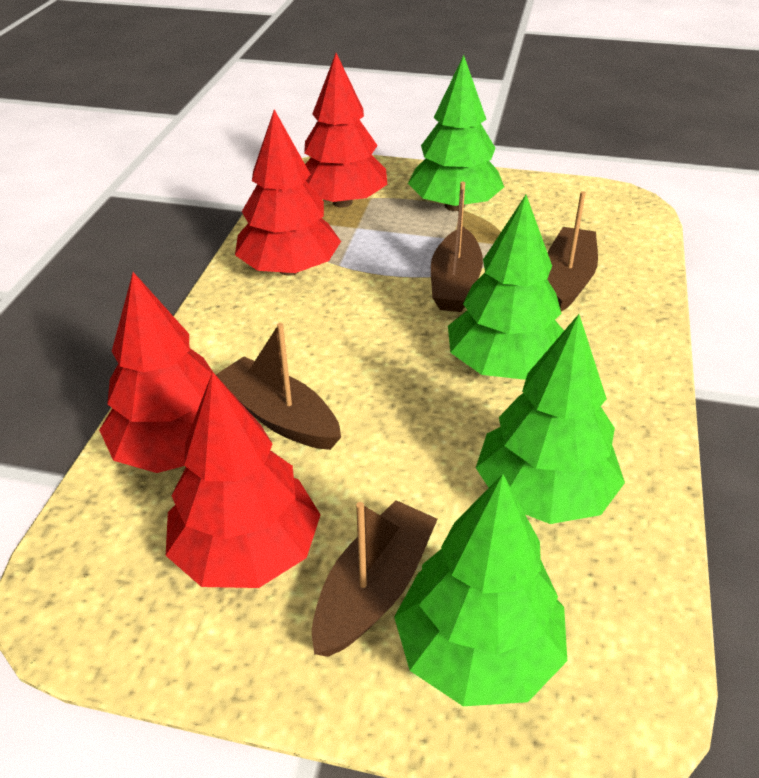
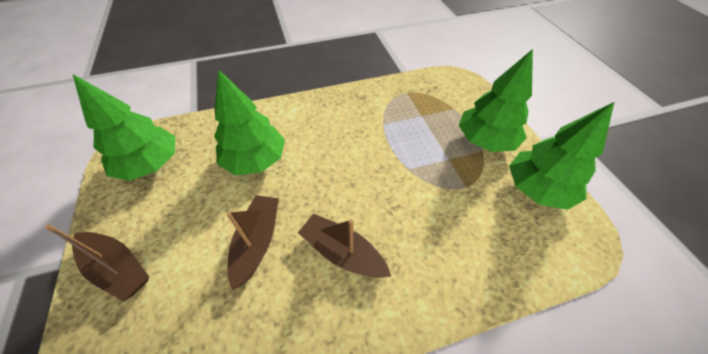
brown boat: 4 -> 3
red tree: 4 -> 0

